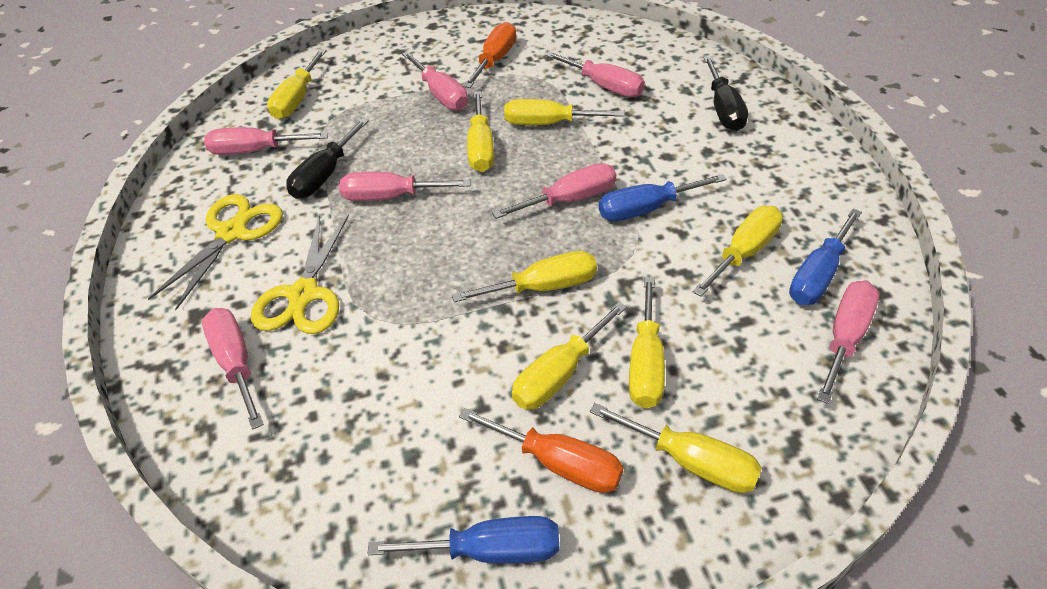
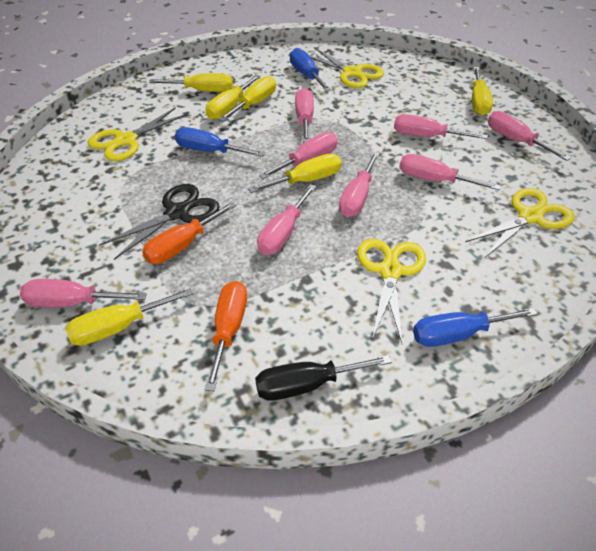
black scissors: 0 -> 1
black screwdriver: 2 -> 1
pink screwdriver: 7 -> 8
yellow scissors: 2 -> 4
yellow screwdriver: 8 -> 6

